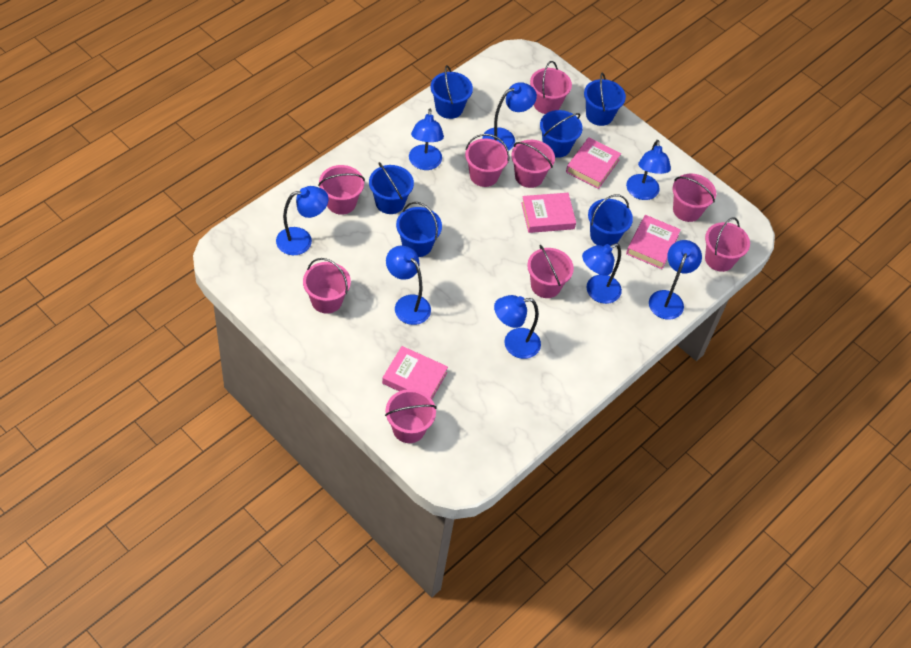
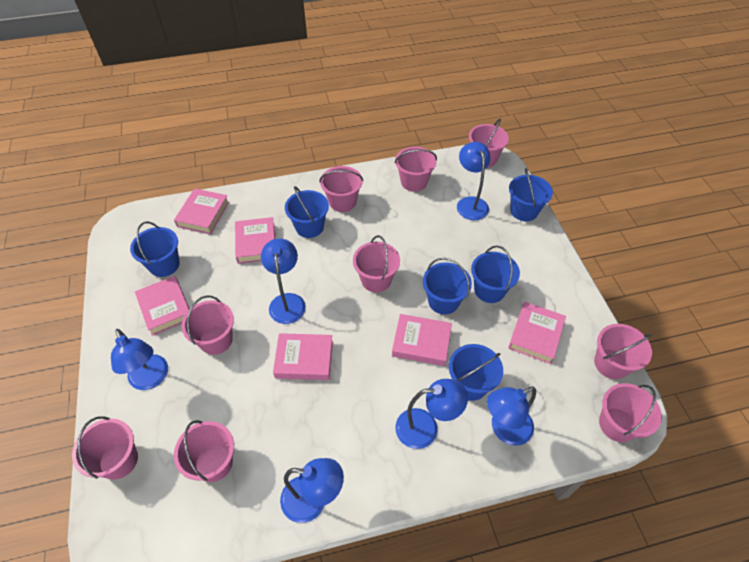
blue lamp: 8 -> 6
pink book: 4 -> 6

